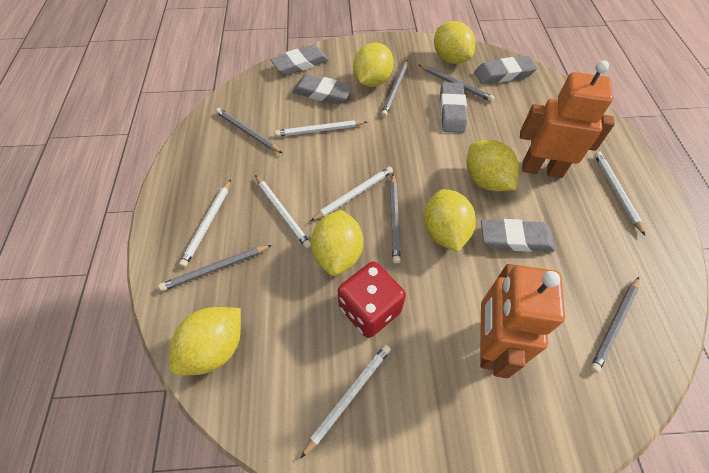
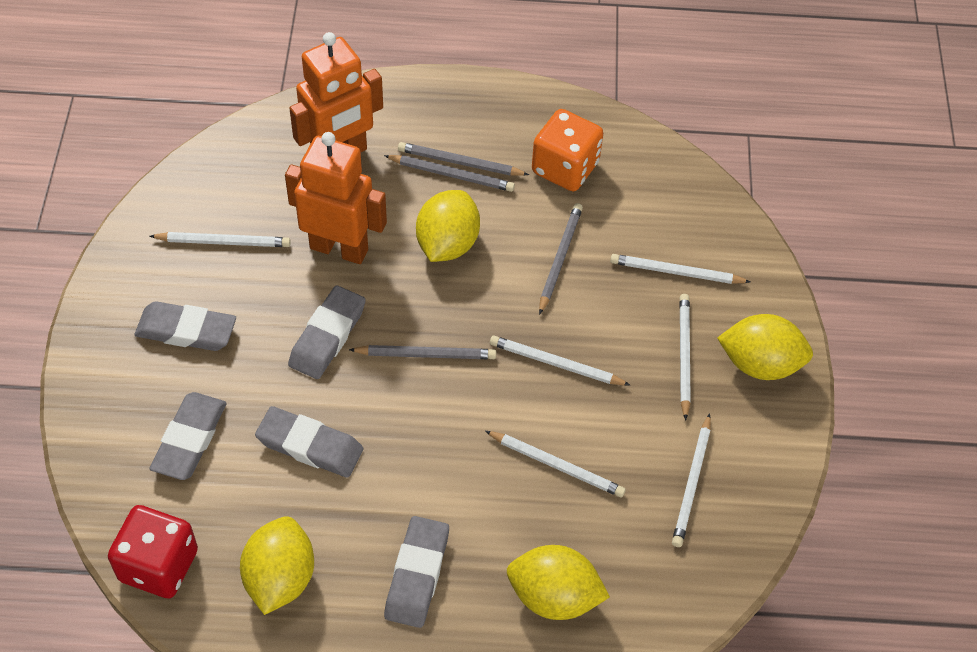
grey pencil: 6 -> 4
orange dice: 0 -> 1
yellow lemon: 6 -> 4

